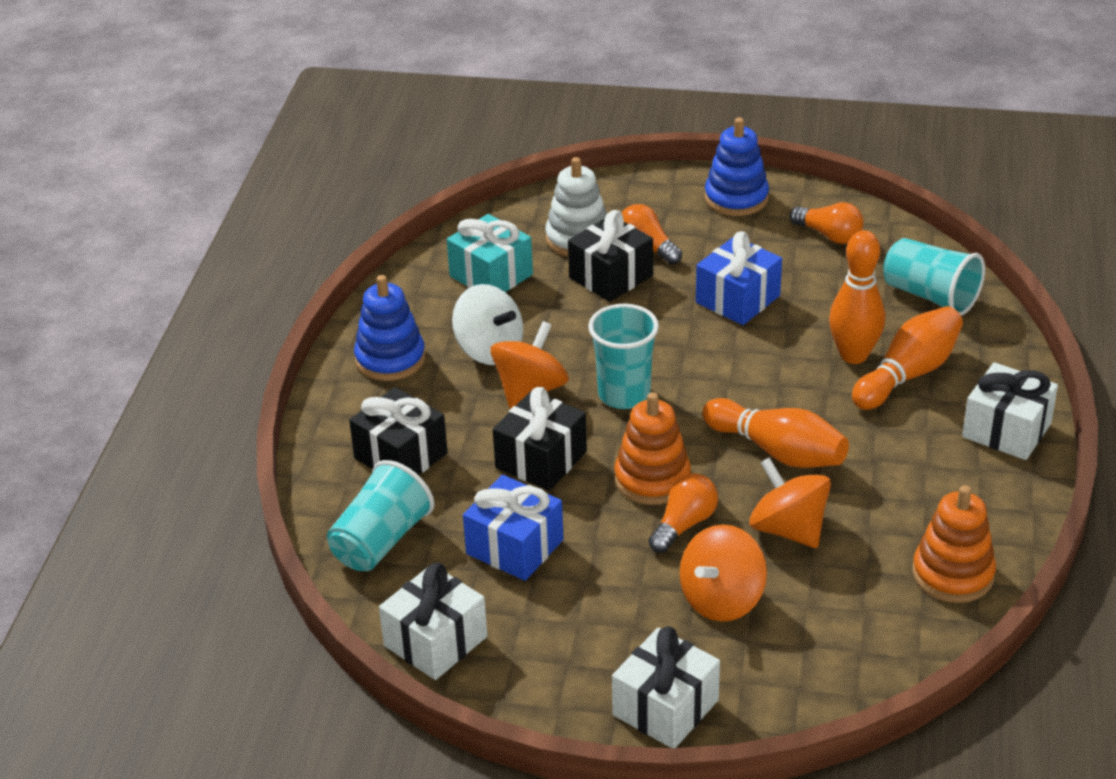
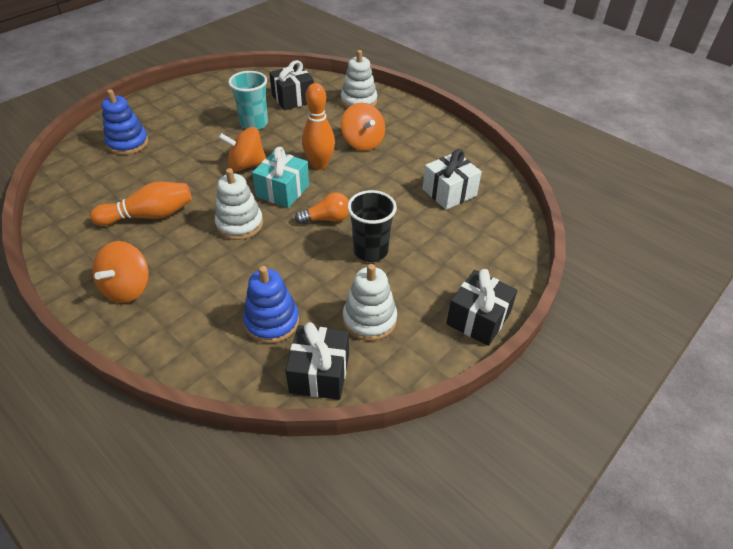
black cup: 0 -> 1
blue gift: 2 -> 0
orange bowling pin: 3 -> 2
orange light bulb: 3 -> 1
orange stacking toy: 2 -> 0
turquoise cup: 3 -> 1
white gift: 3 -> 1
white spinning top: 1 -> 0
white stacking toy: 1 -> 3

